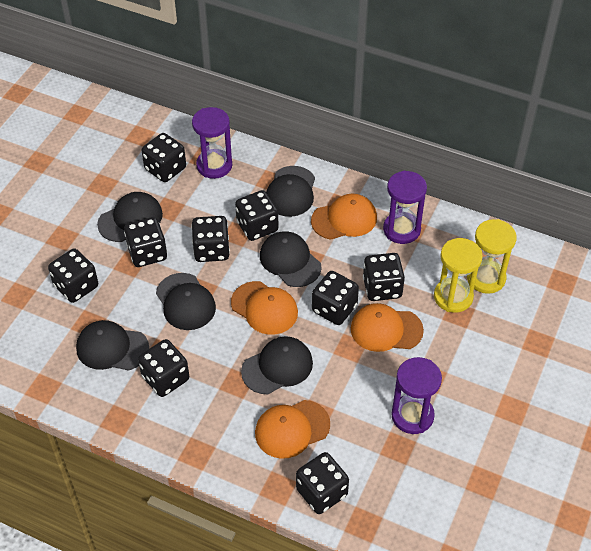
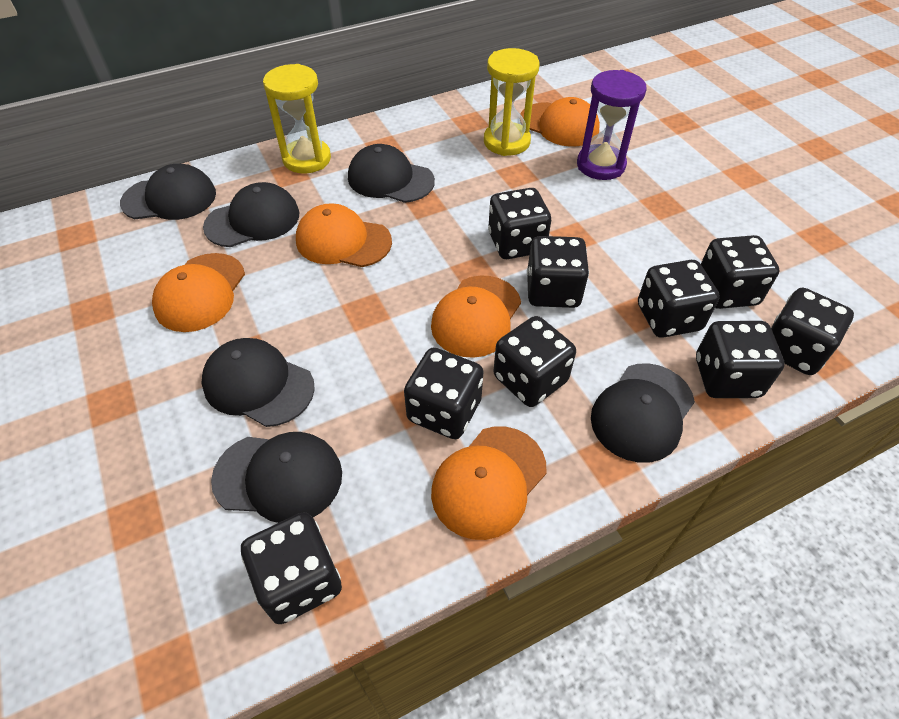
orange cap: 4 -> 5
purple hourglass: 3 -> 1

